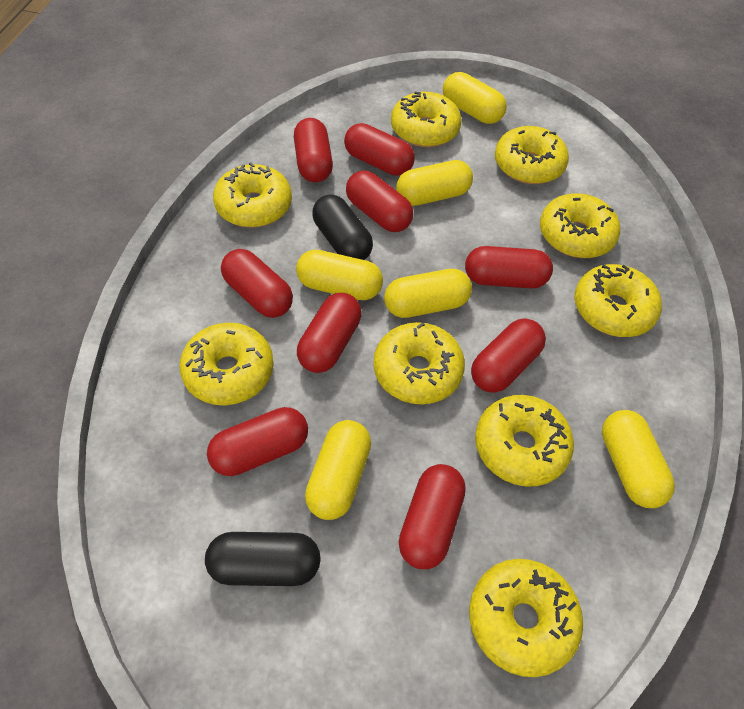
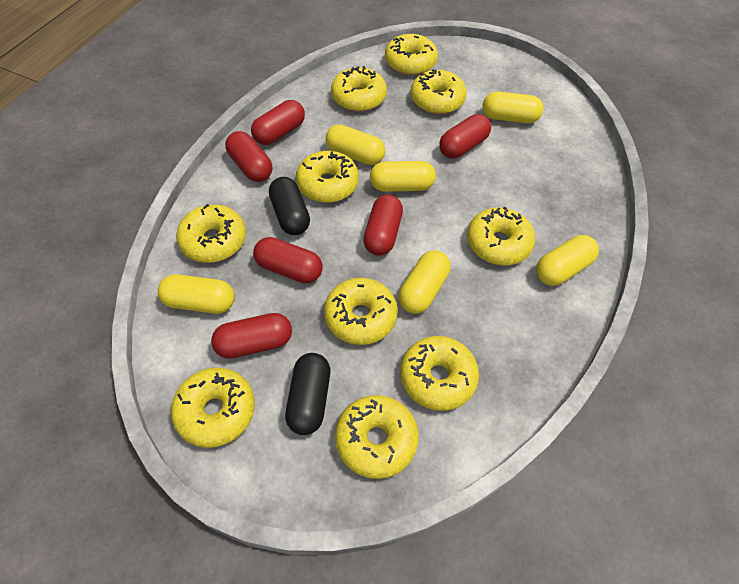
red capsule: 9 -> 6
yellow donut: 9 -> 10

